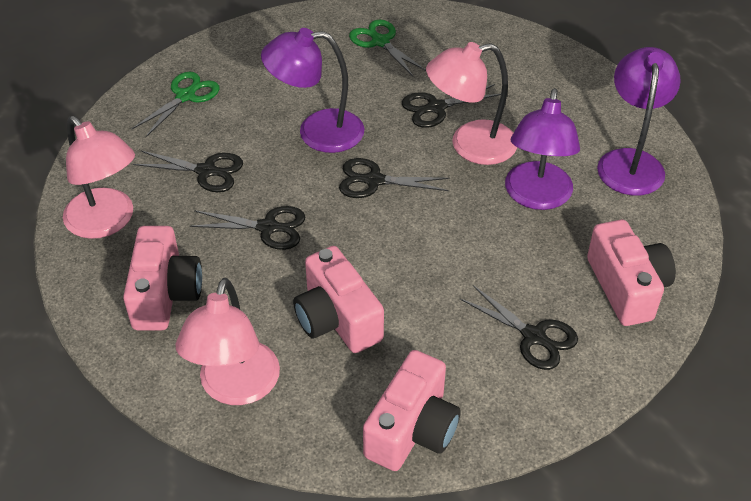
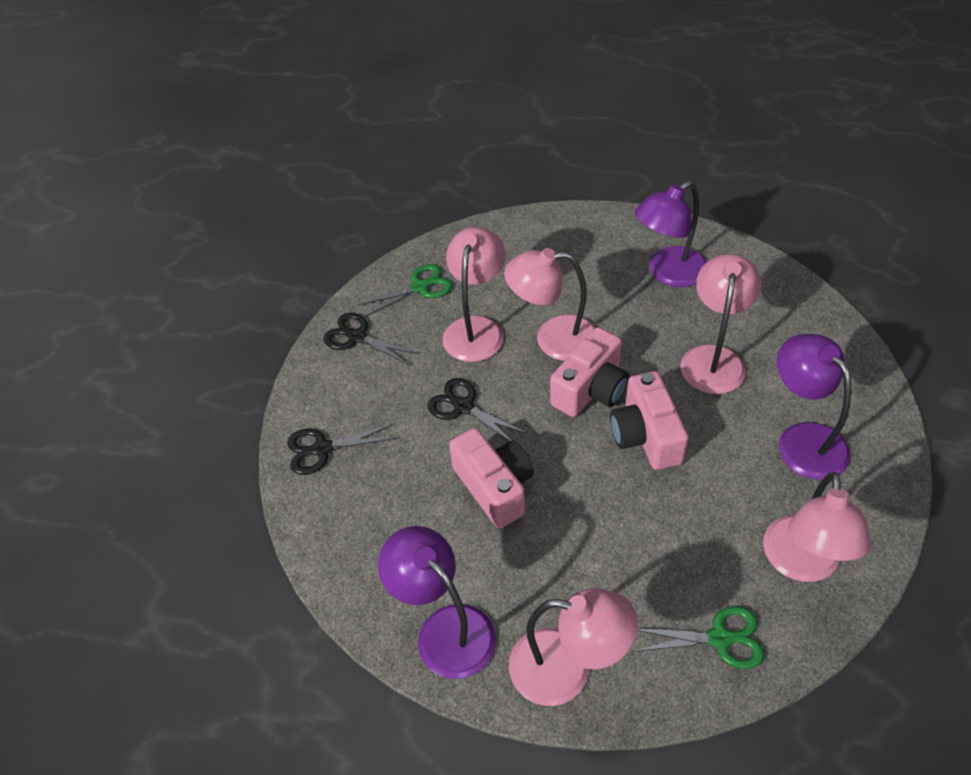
black scissors: 5 -> 3
pink camera: 4 -> 3
pink lamp: 3 -> 5

